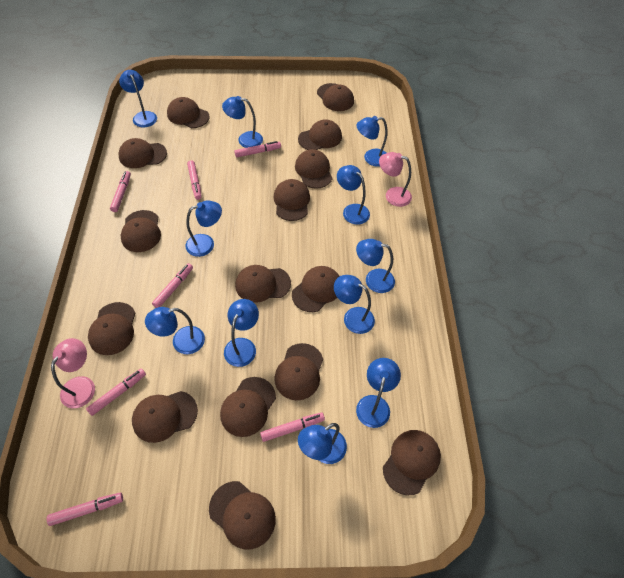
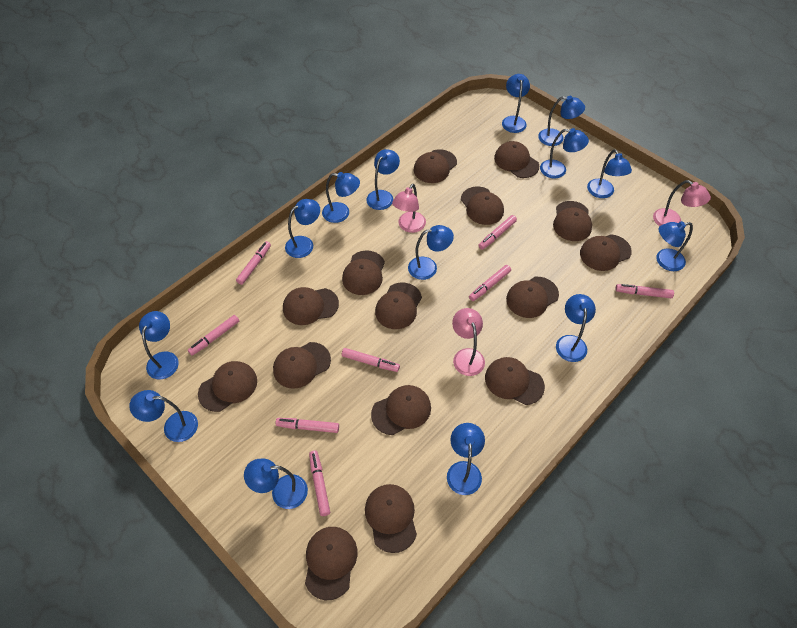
blue lamp: 11 -> 14
pink lamp: 2 -> 3
pink marker: 7 -> 8

